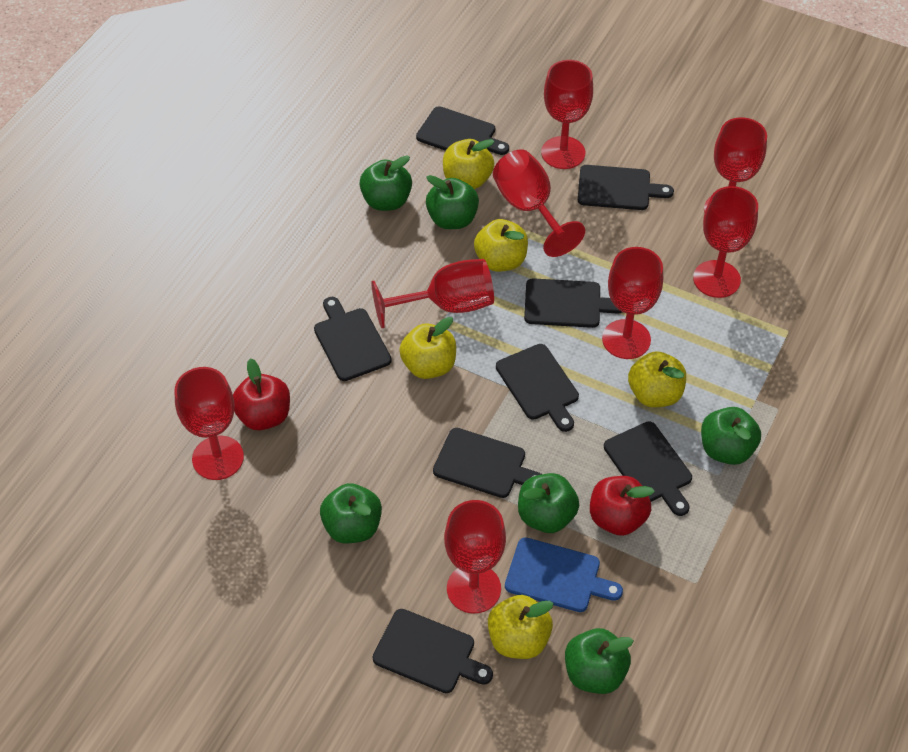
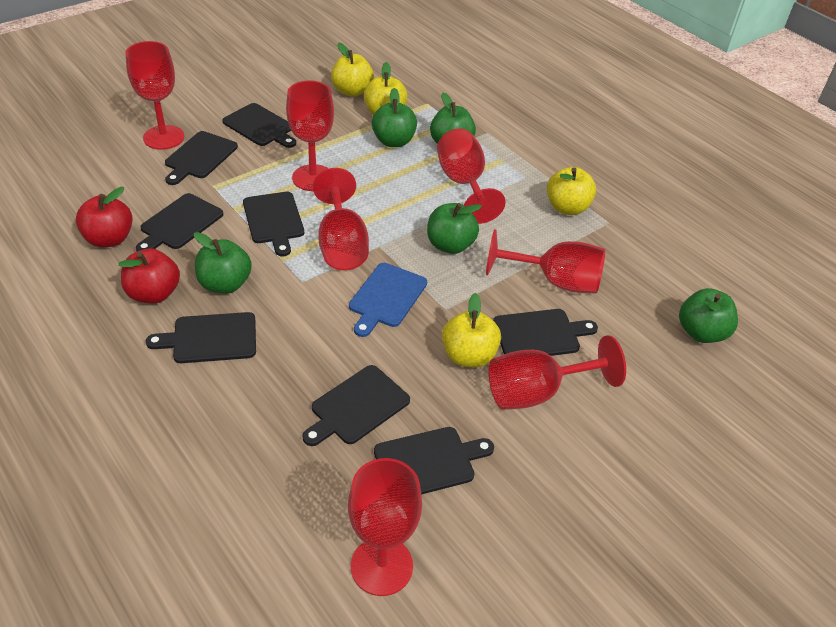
green apple: 6 -> 5
red goblet: 8 -> 7
yellow apple: 5 -> 4

